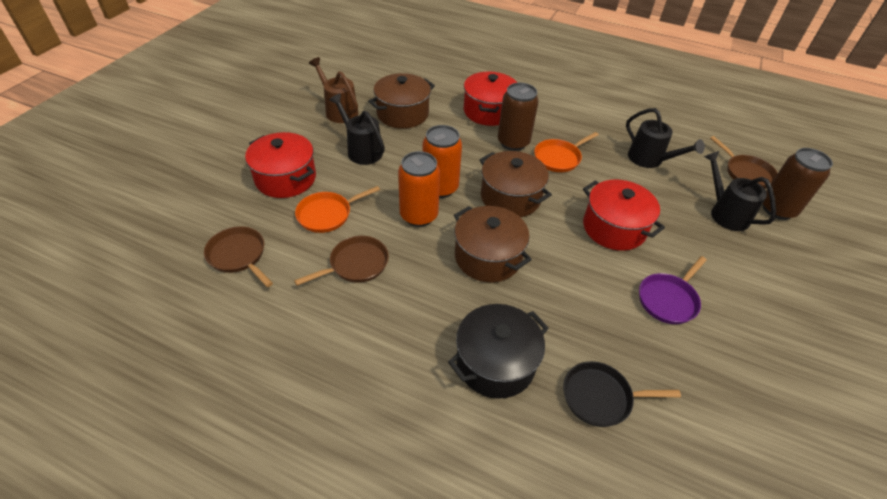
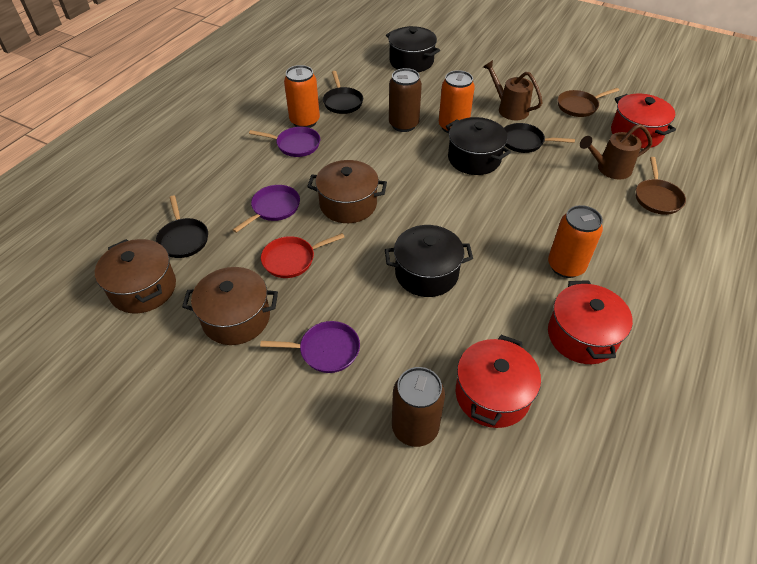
black pan: 1 -> 3
black pot: 1 -> 3
black watering can: 3 -> 0
brown pan: 3 -> 2
brown watering can: 1 -> 2
orange can: 2 -> 3
orange pan: 2 -> 0
purple pan: 1 -> 3
red pan: 0 -> 1

